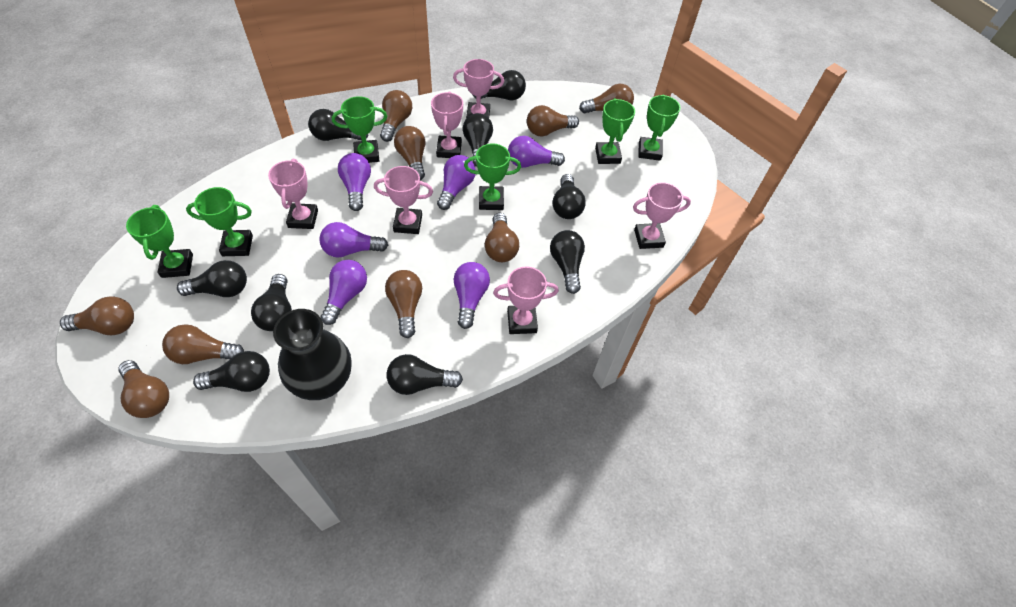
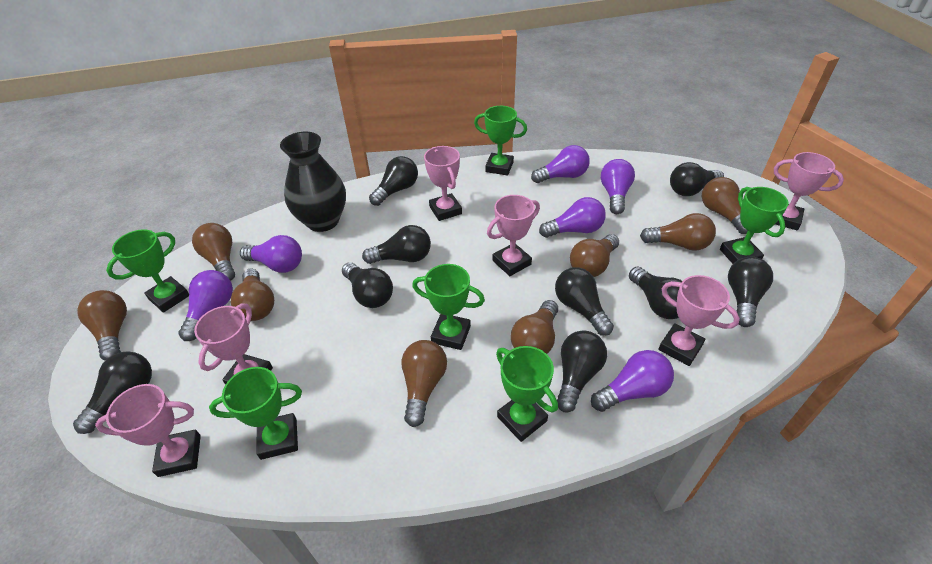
brown light bulb: 9 -> 8

